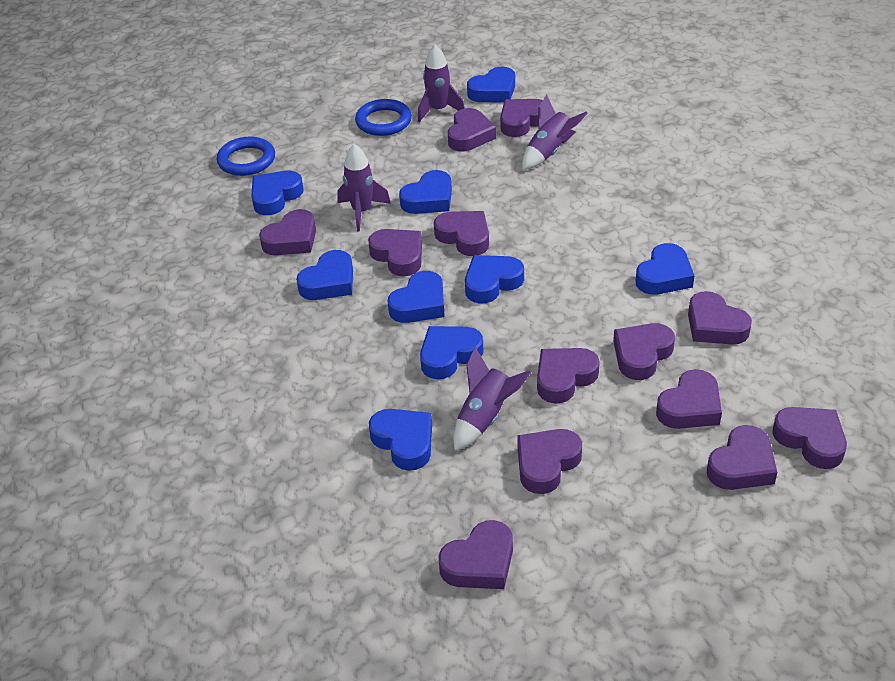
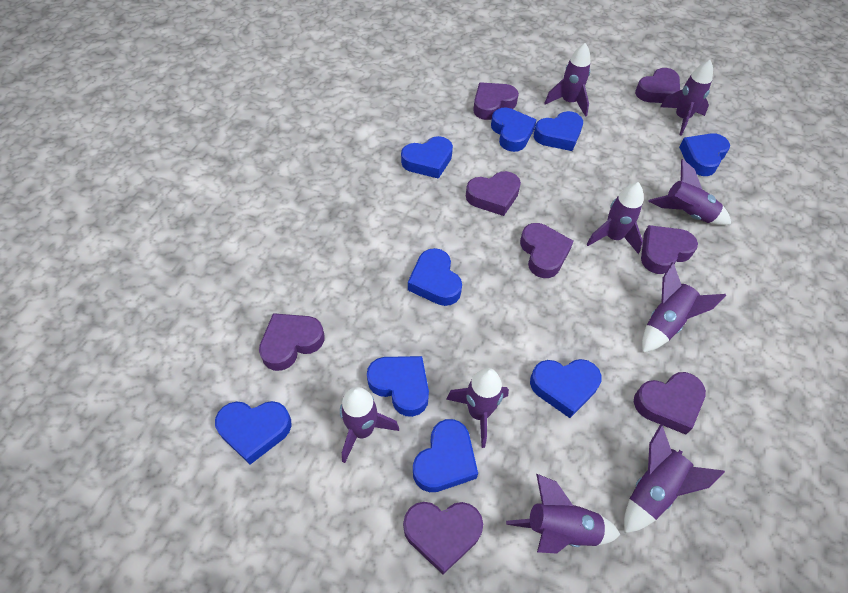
blue ring: 2 -> 0
purple heart: 13 -> 8
purple rocket: 4 -> 9

